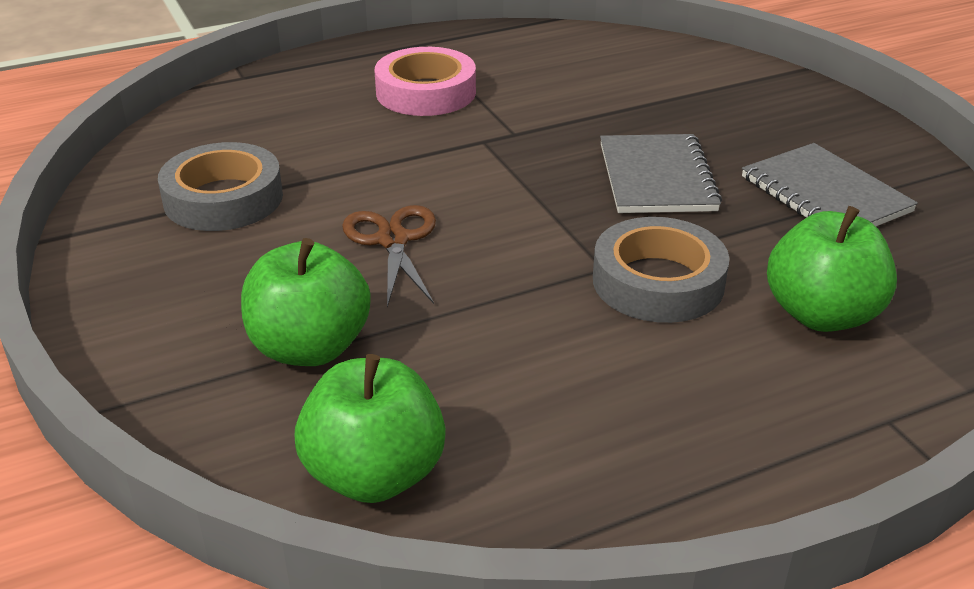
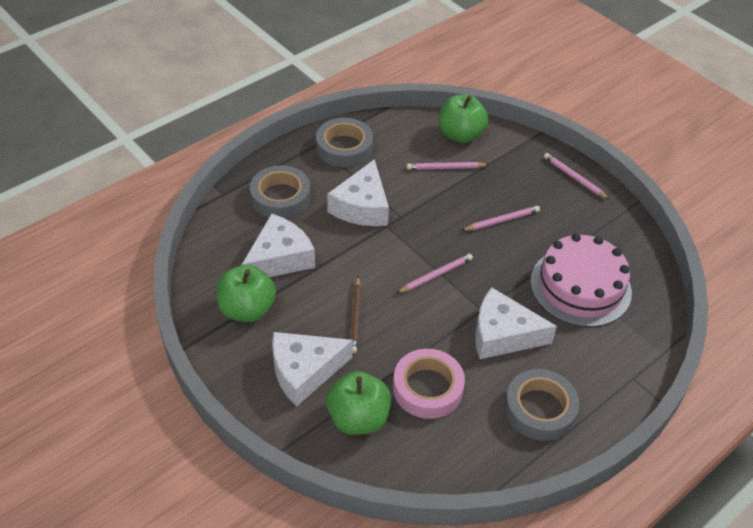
brown pencil: 0 -> 1
brown scissors: 1 -> 0
grey notebook: 2 -> 0
grey tape: 2 -> 3
pink cake: 0 -> 1
pink pencil: 0 -> 4
white cheese: 0 -> 4

